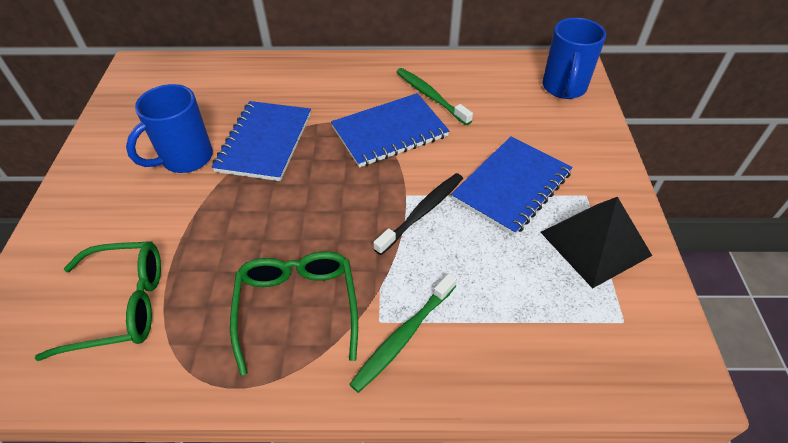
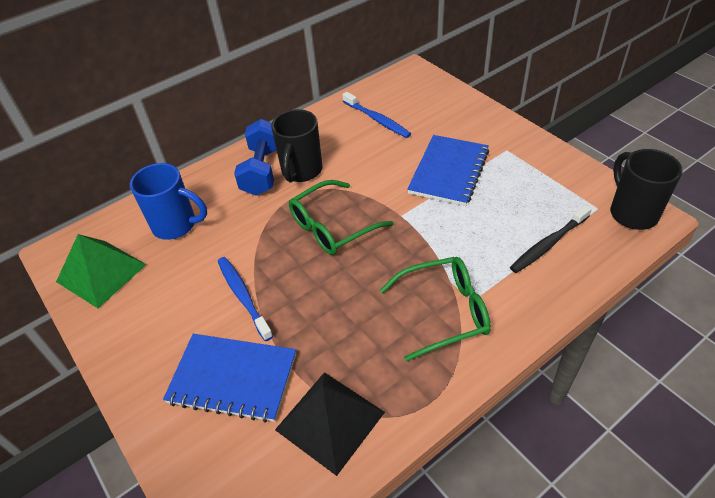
black mug: 0 -> 2
blue dumbbell: 0 -> 1
blue mug: 2 -> 1
blue notebook: 3 -> 2
blue toothbrush: 0 -> 2
green pyramid: 0 -> 1
green toothbrush: 2 -> 0

